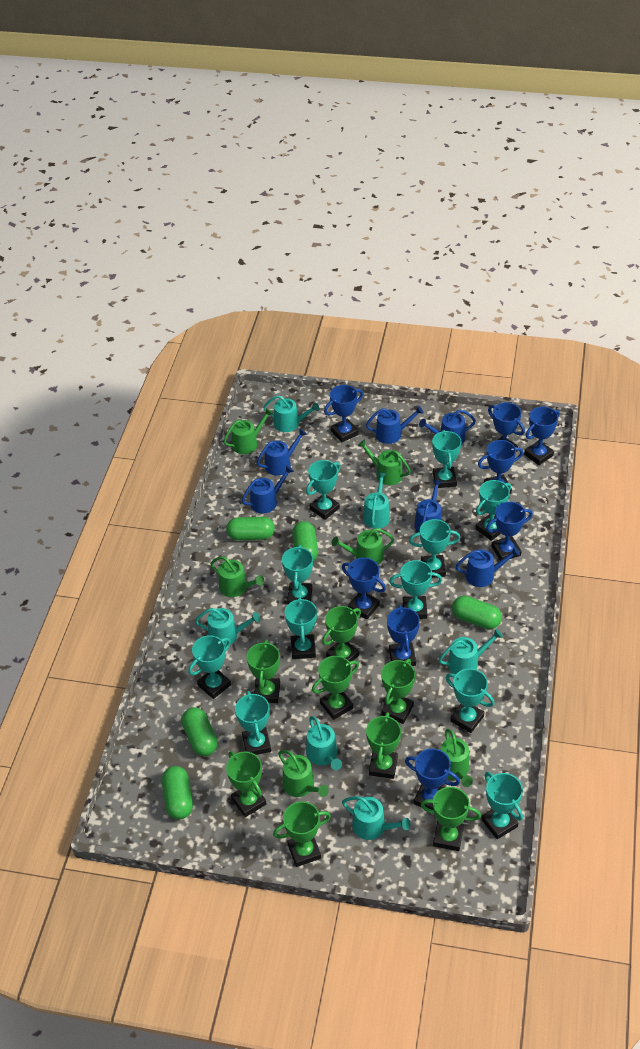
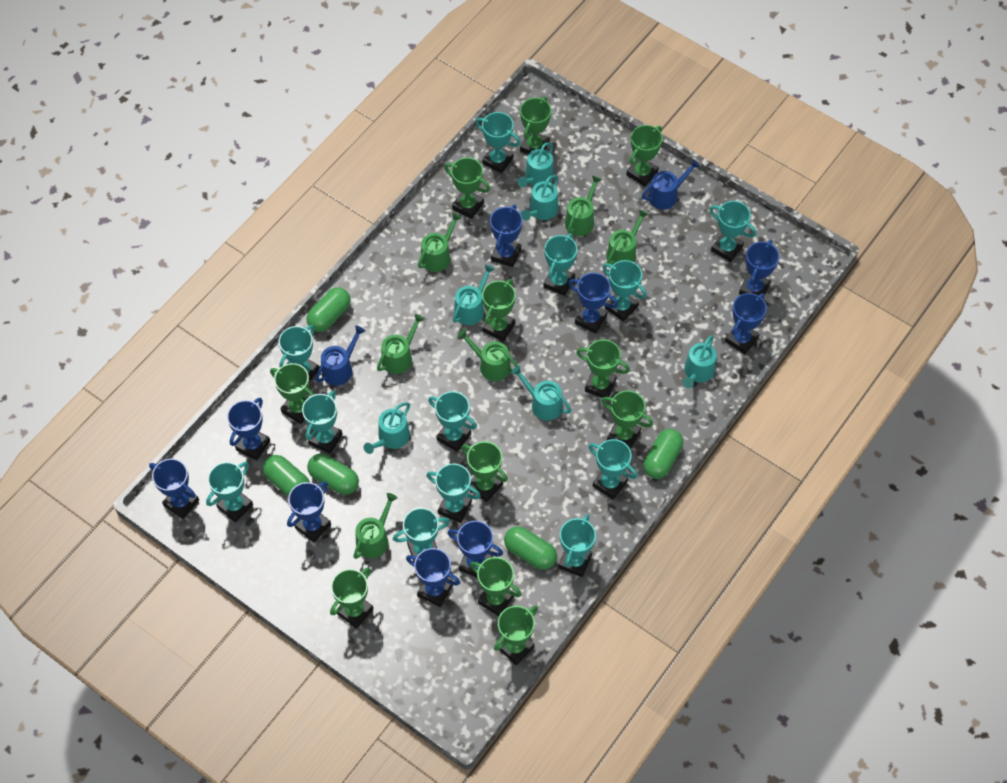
blue trophy: 8 -> 9
blue watering can: 6 -> 2
green trophy: 8 -> 11
turquoise trophy: 11 -> 12

